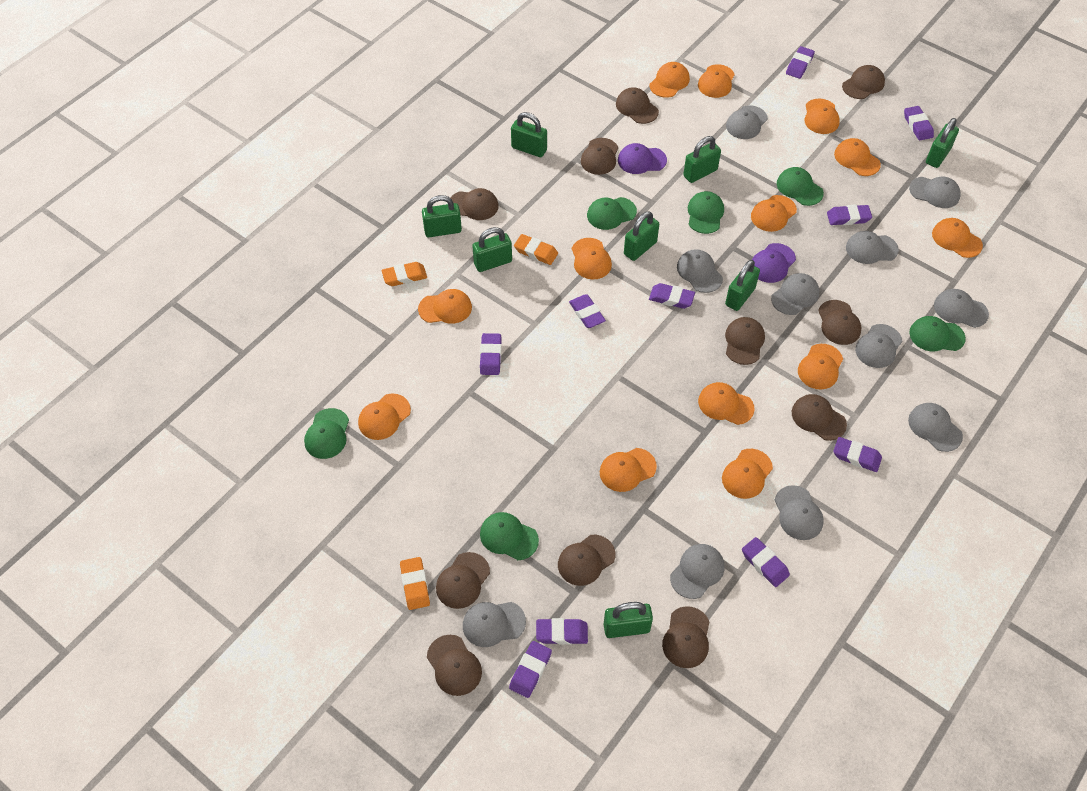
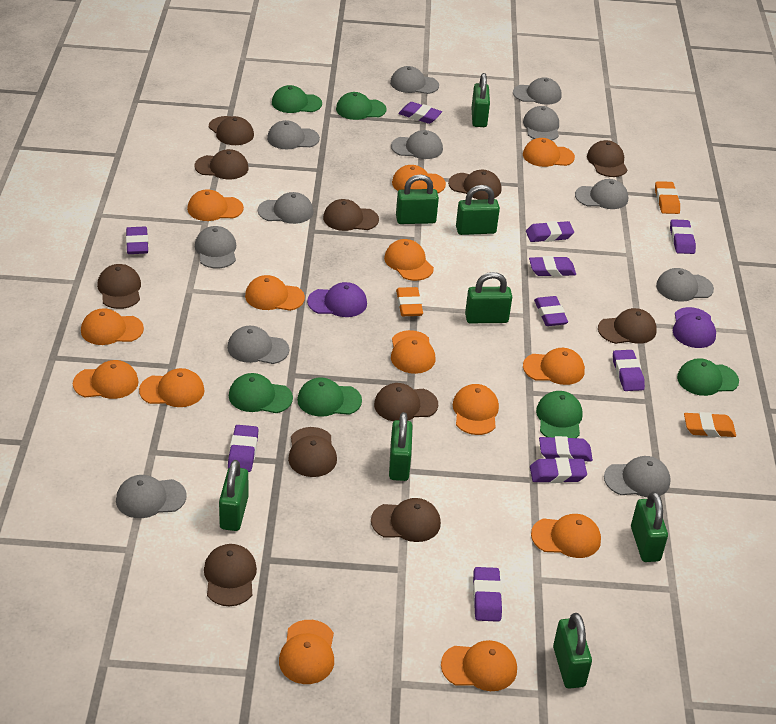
grey cap: 11 -> 12
orange cap: 13 -> 14
purple eraser: 10 -> 11

